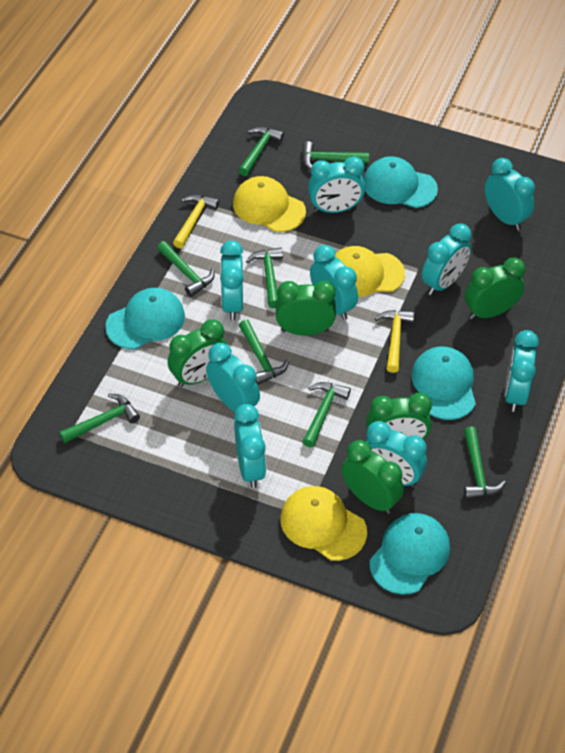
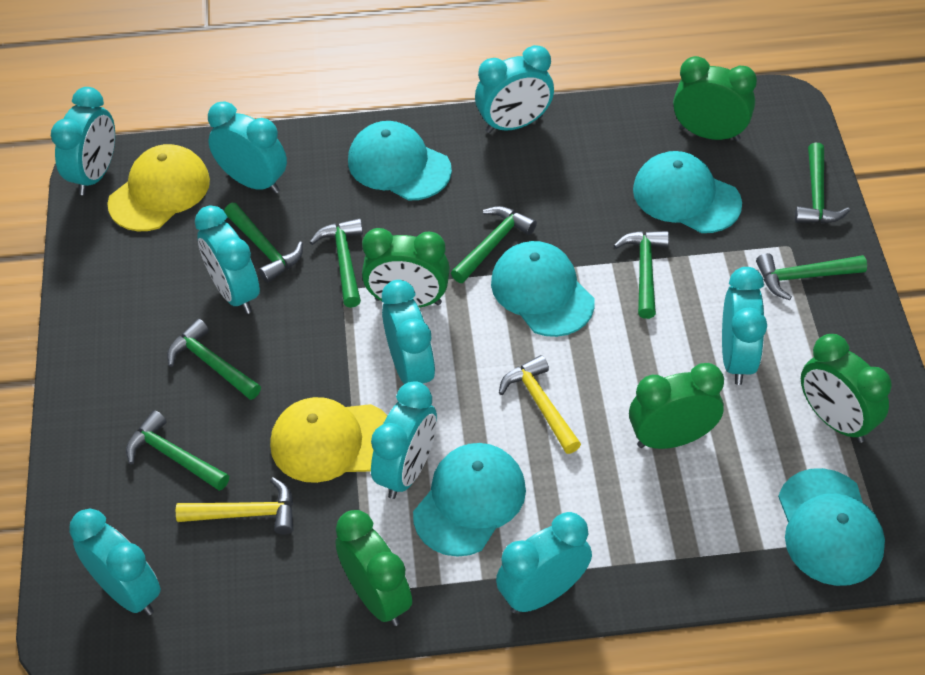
turquoise cap: 4 -> 5
yellow cap: 3 -> 2

